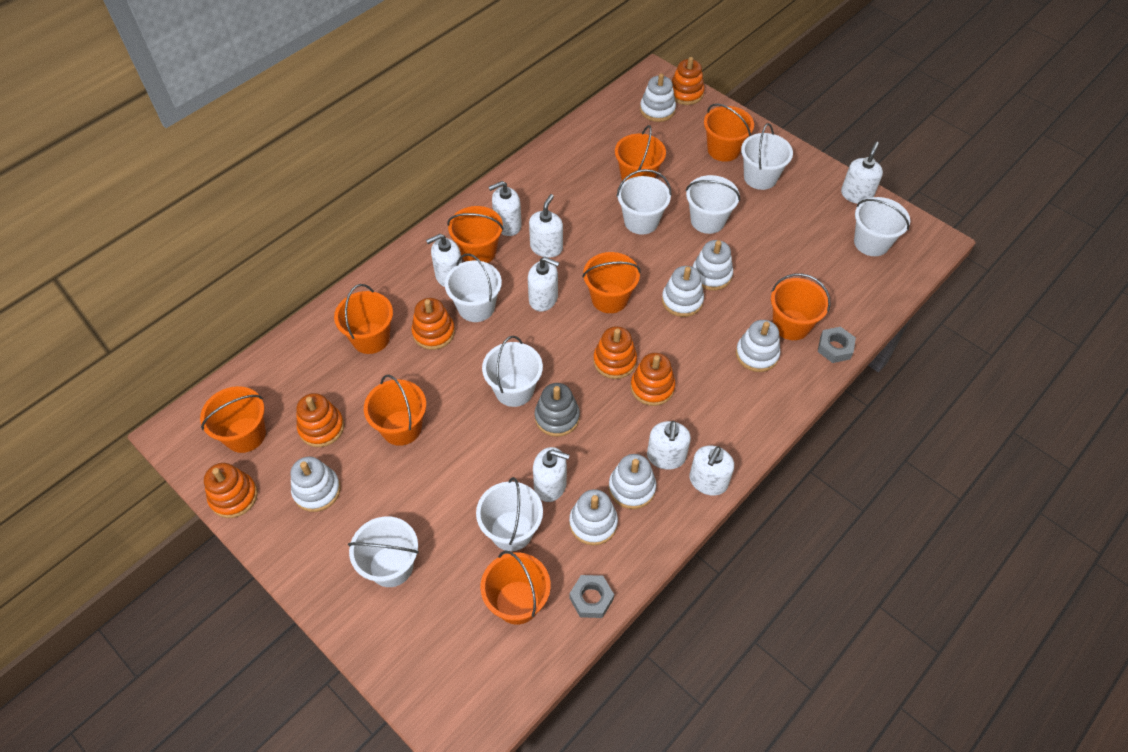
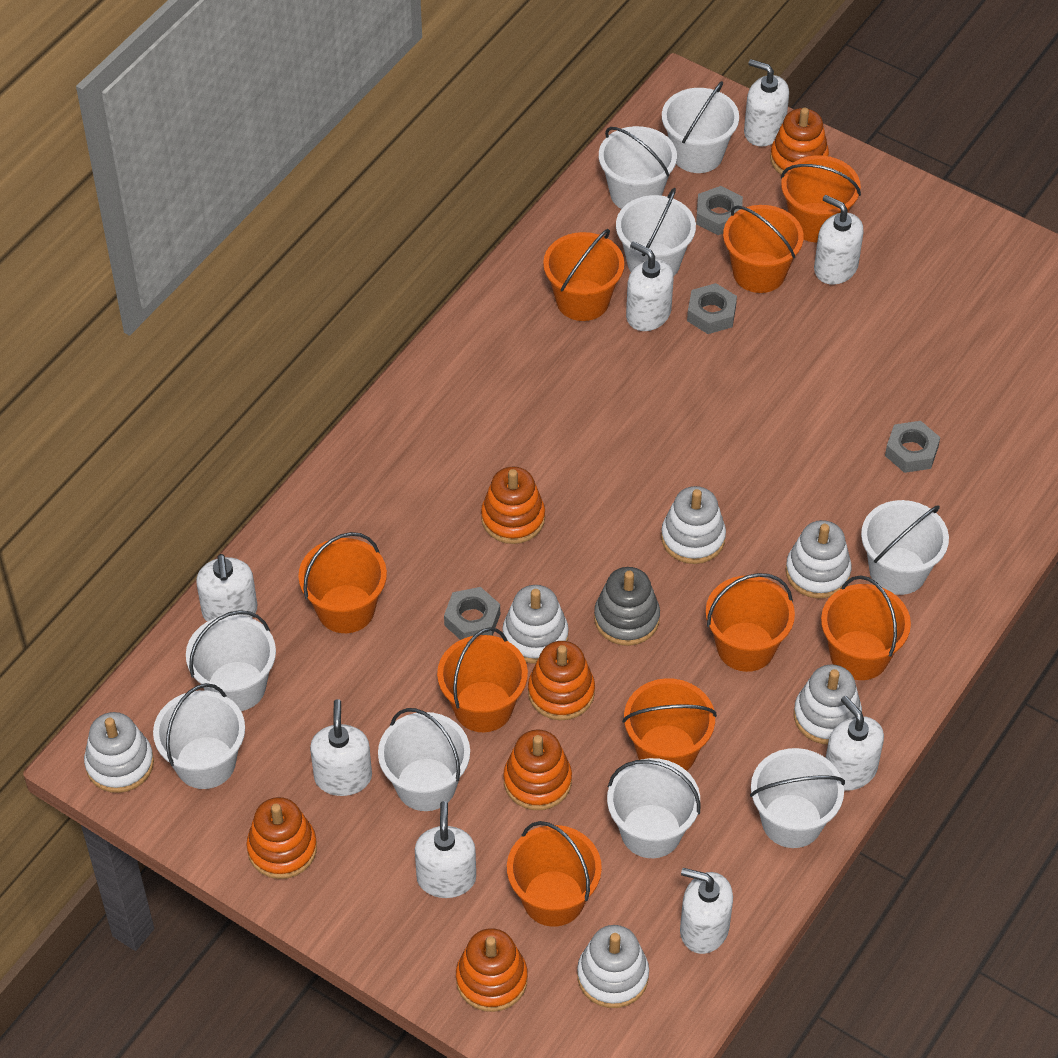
grey nut: 2 -> 4
white bucket: 8 -> 9
white stacking toy: 7 -> 6

